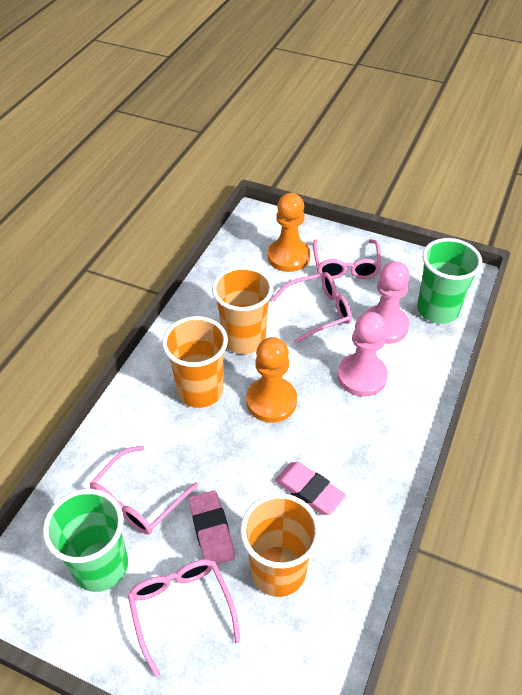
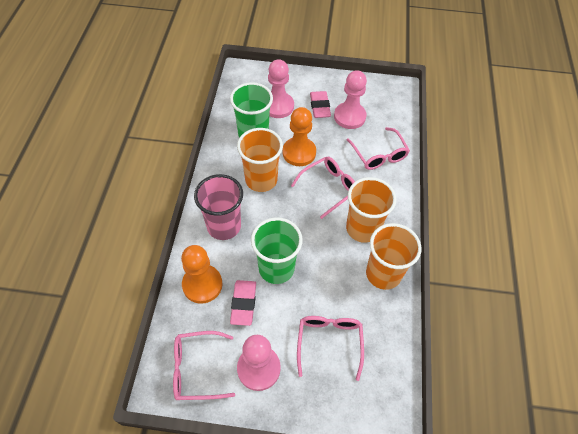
pink cup: 0 -> 1
pink pawn: 2 -> 3

